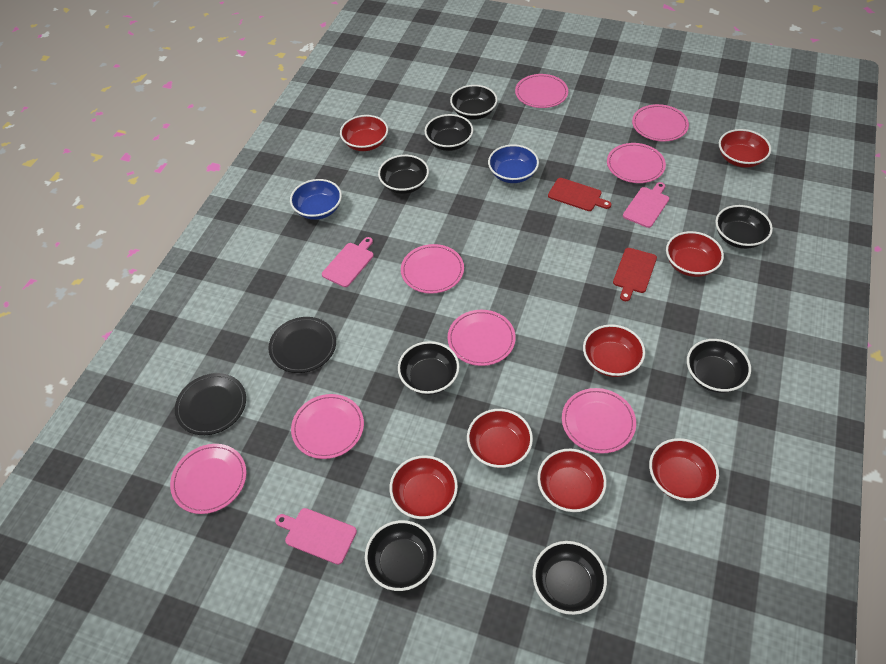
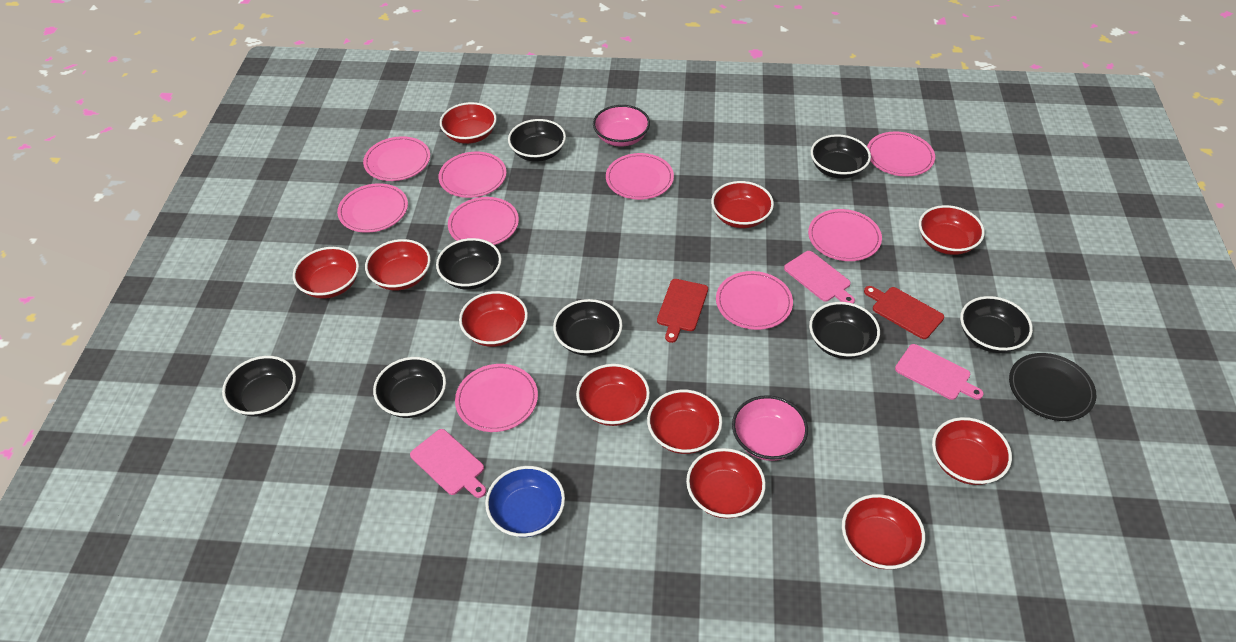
black plate: 2 -> 1
blue bowl: 2 -> 1
pink bowl: 0 -> 2
pink plate: 8 -> 9
red bowl: 8 -> 11

